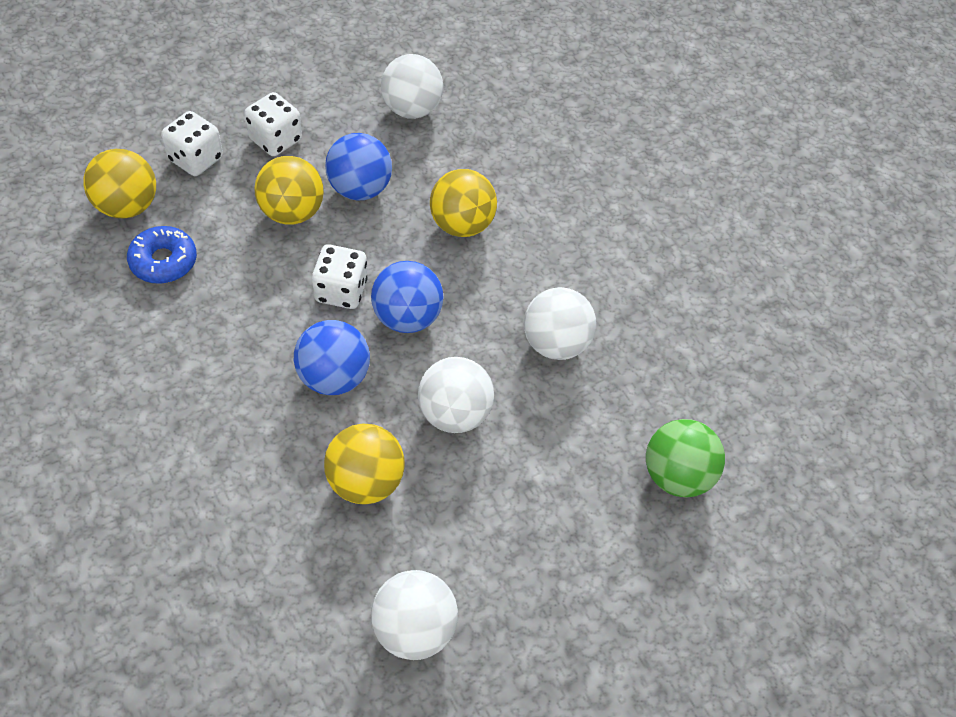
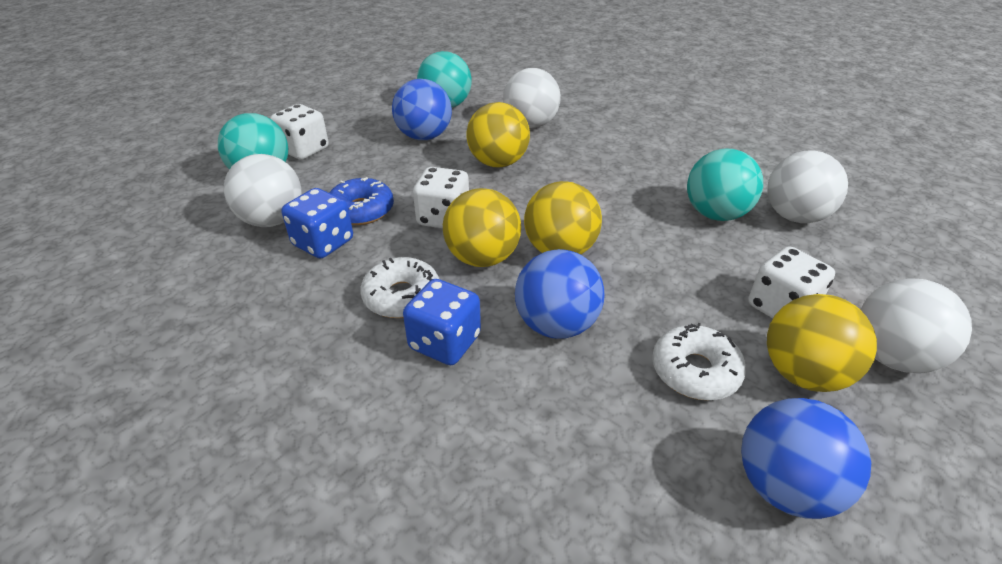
blue dice: 0 -> 2
green ball: 1 -> 0
turquoise ball: 0 -> 3
white donut: 0 -> 2

